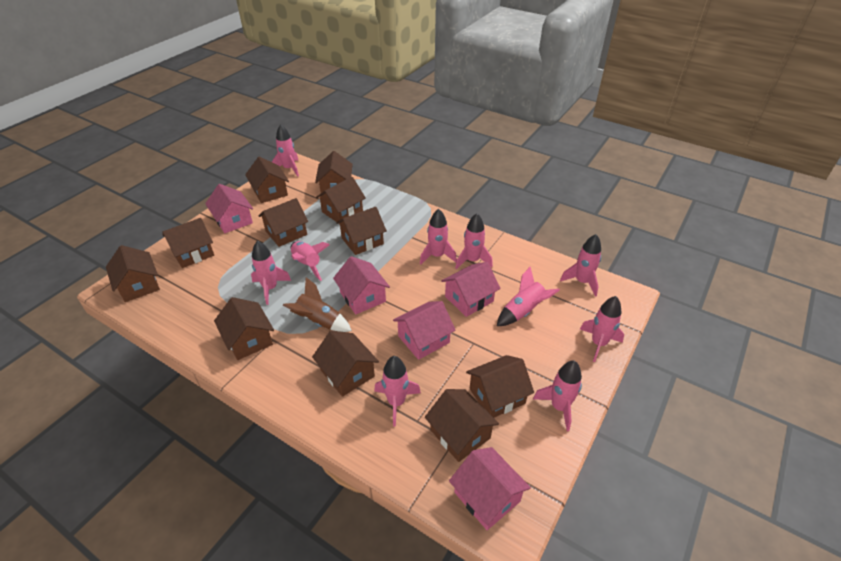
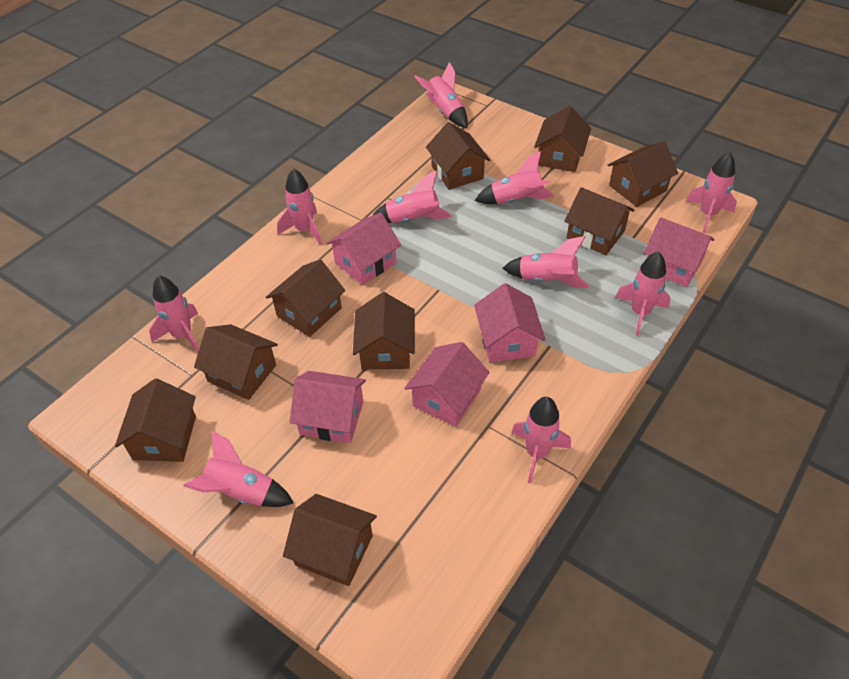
brown house: 11 -> 9
brown rocket: 1 -> 0

